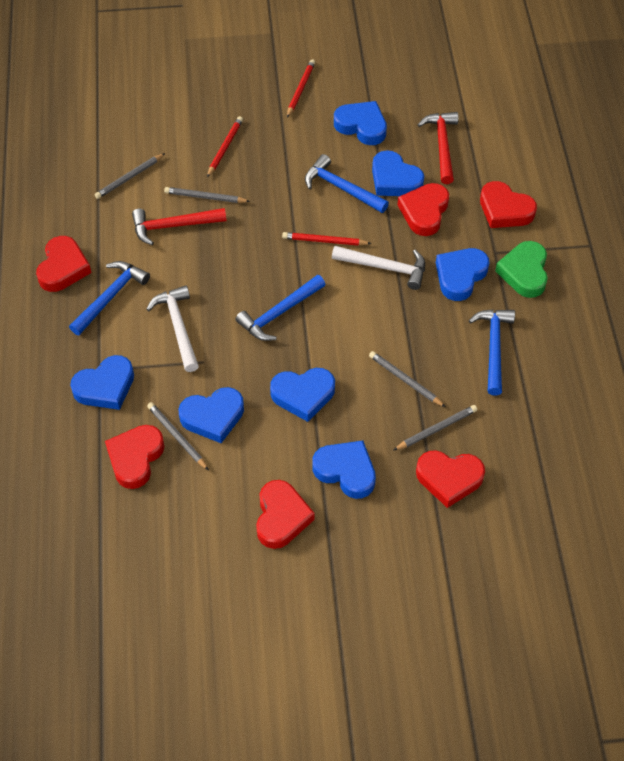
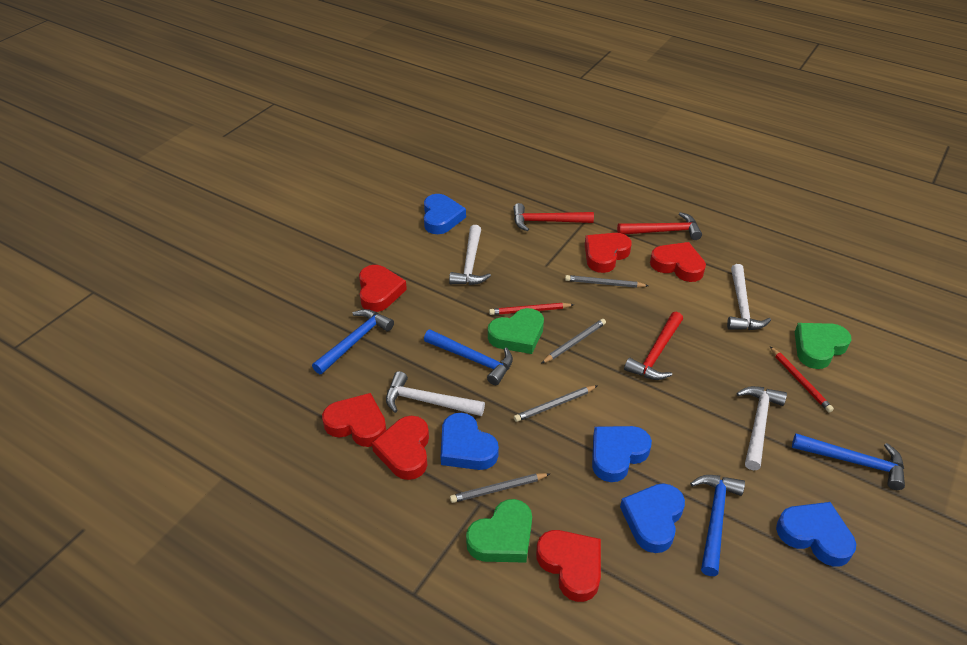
blue heart: 7 -> 5
green heart: 1 -> 3
grey pencil: 5 -> 4
red hammer: 2 -> 3
red pencil: 3 -> 2
white hammer: 2 -> 4

